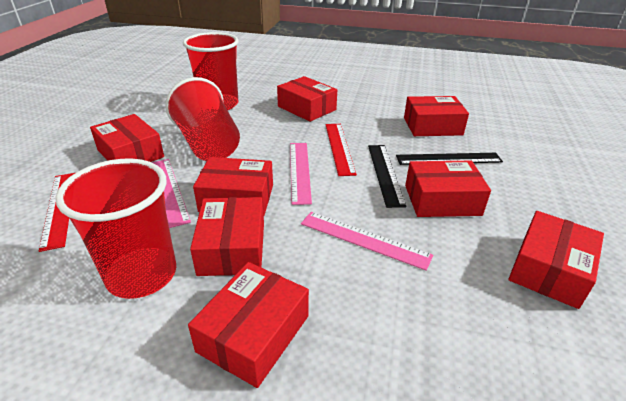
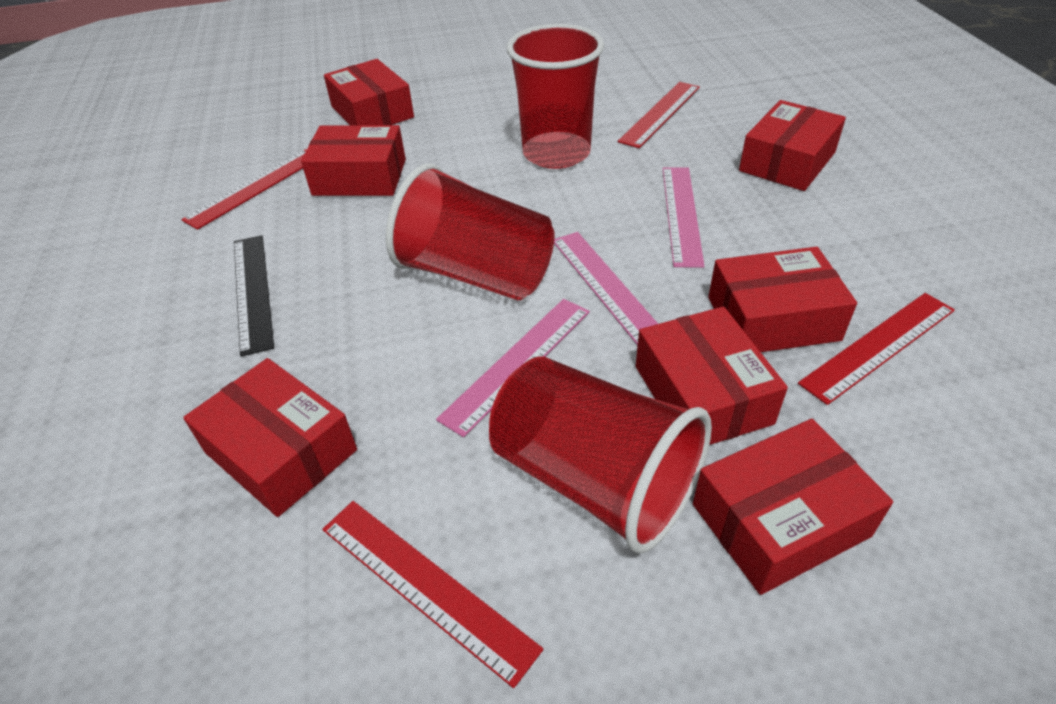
black ruler: 2 -> 1
red box: 8 -> 7
red ruler: 2 -> 4

